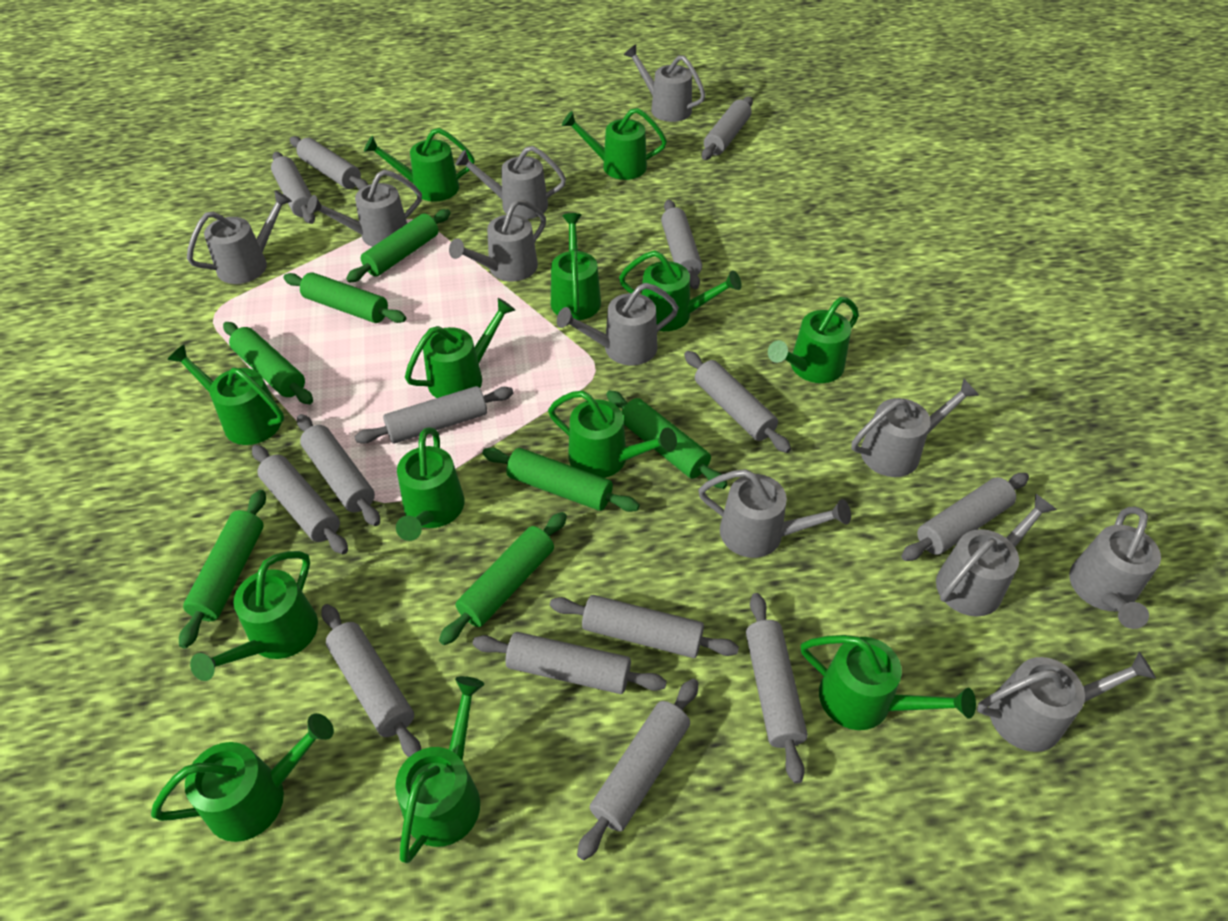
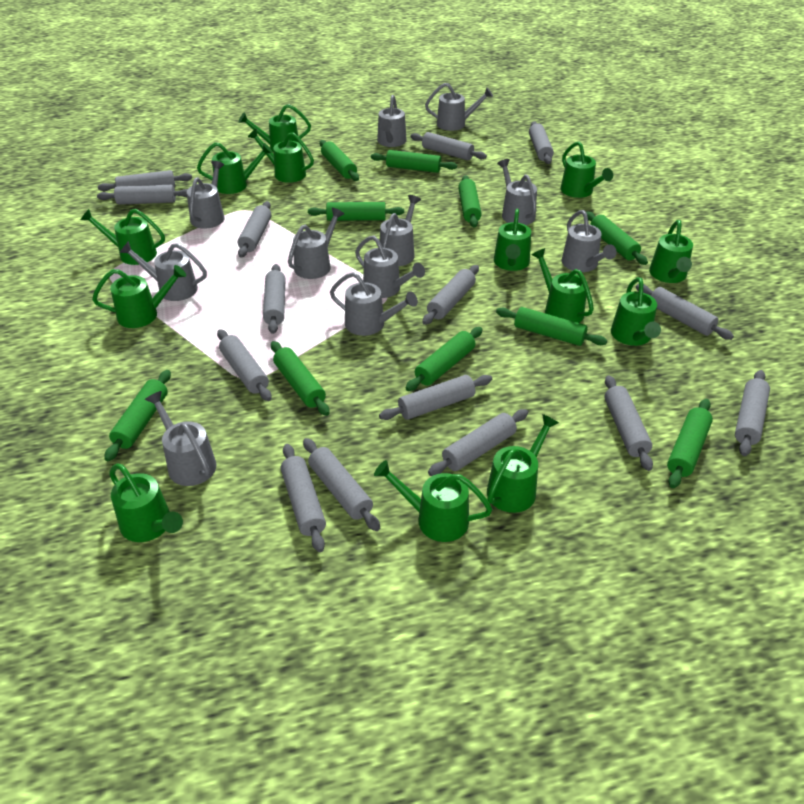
green rolling pin: 7 -> 10
grey rolling pin: 14 -> 15

